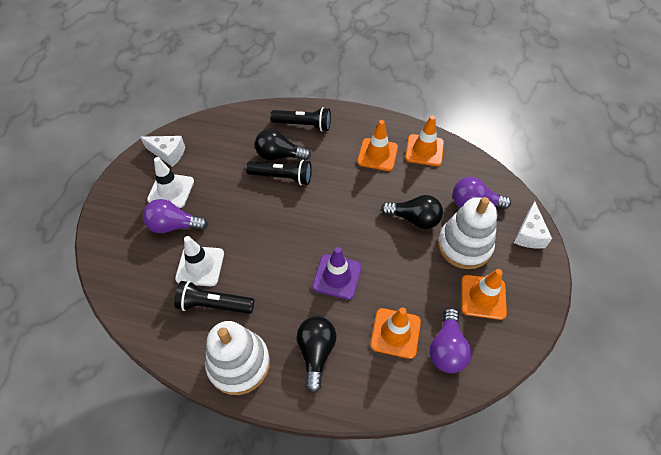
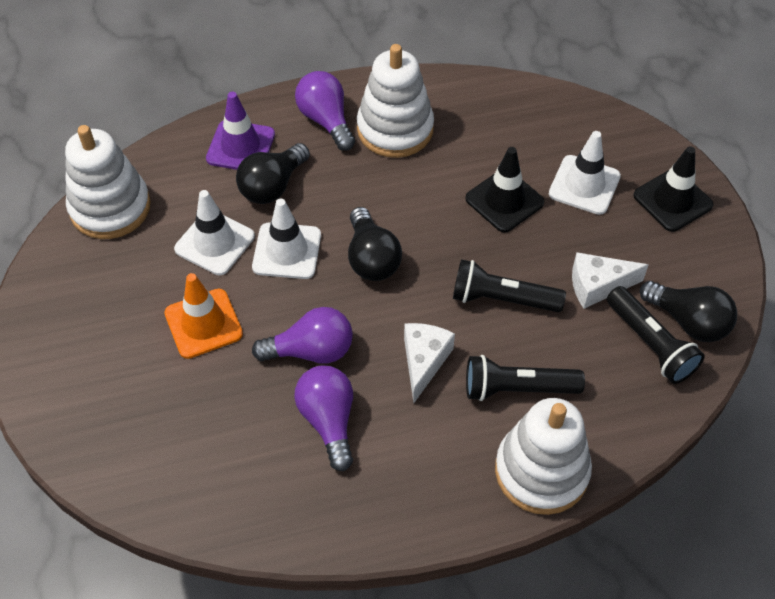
black traffic cone: 0 -> 2
orange traffic cone: 4 -> 1
white stacking toy: 2 -> 3
white traffic cone: 2 -> 3

